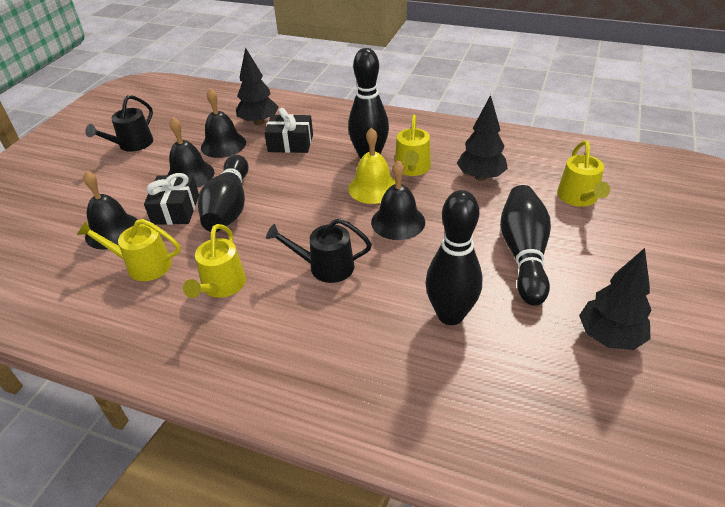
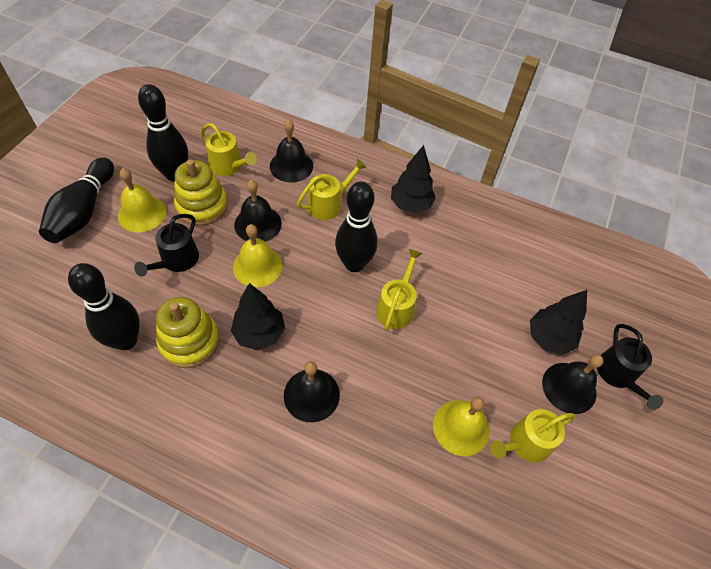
black gift: 2 -> 0
yellow bell: 1 -> 3
yellow stacking toy: 0 -> 2

